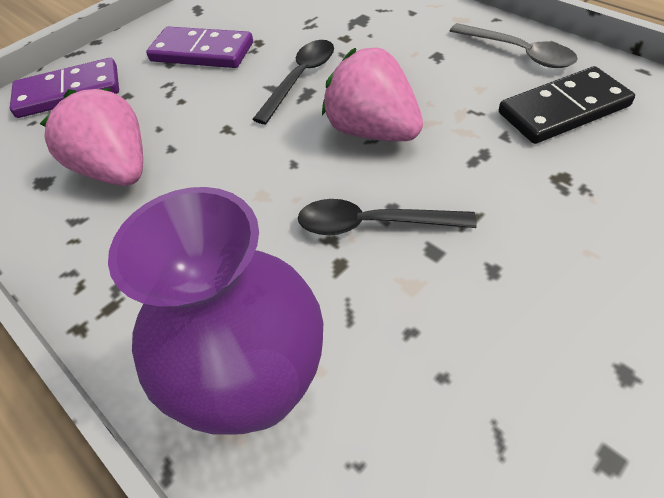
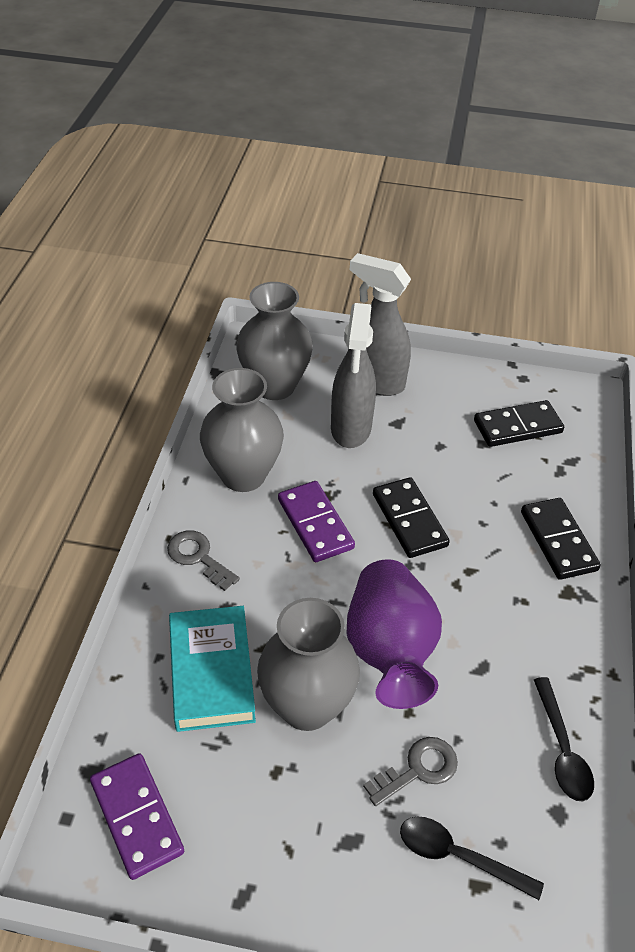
black domino: 1 -> 3
grey key: 0 -> 2
grey spoon: 1 -> 0
grey spray bottle: 0 -> 2
grey vase: 0 -> 3
pink strawberry: 2 -> 0
turquoise book: 0 -> 1

